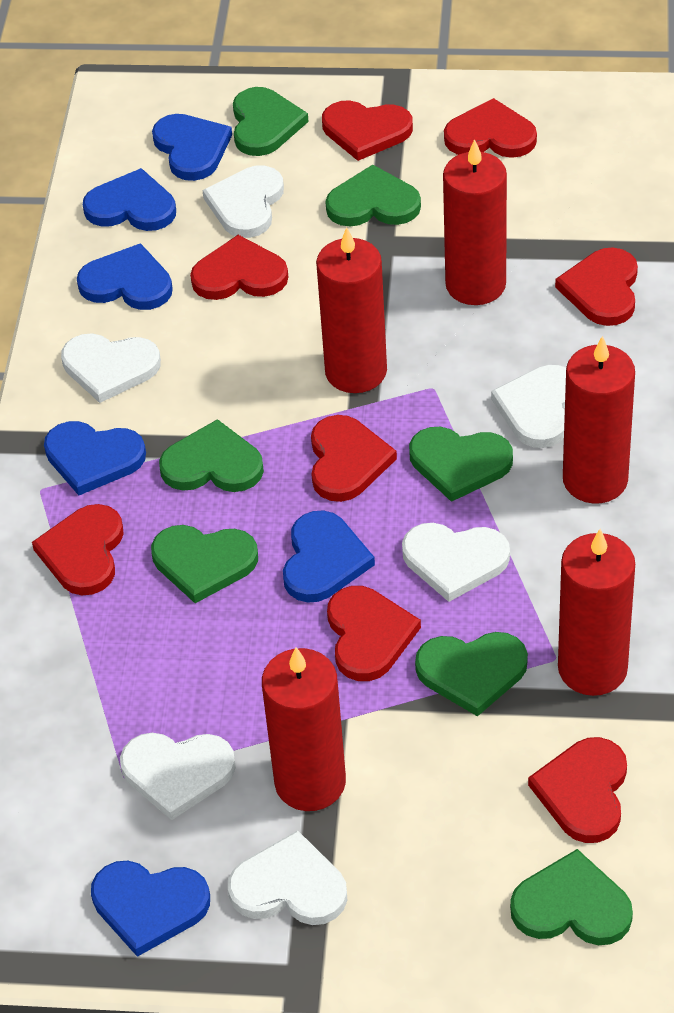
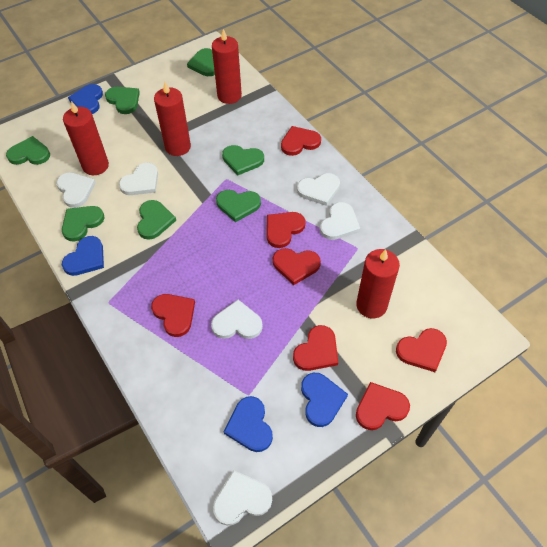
blue heart: 6 -> 4
red candle: 5 -> 4
red heart: 8 -> 7

